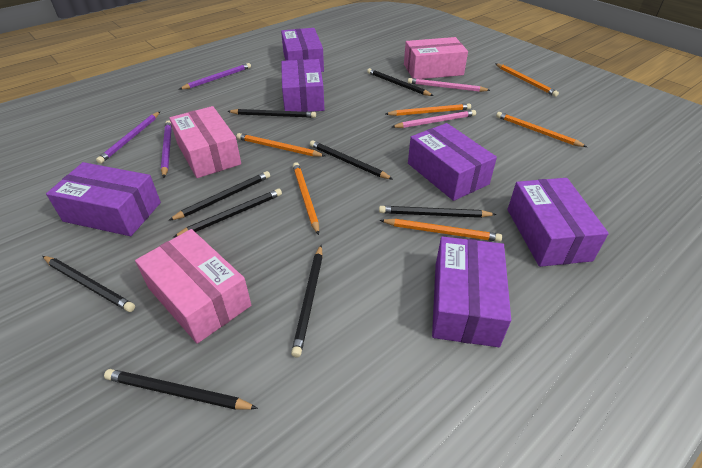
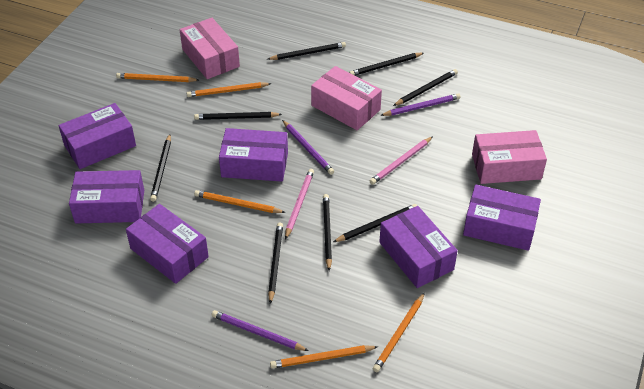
black pencil: 9 -> 8
orange pencil: 6 -> 5

